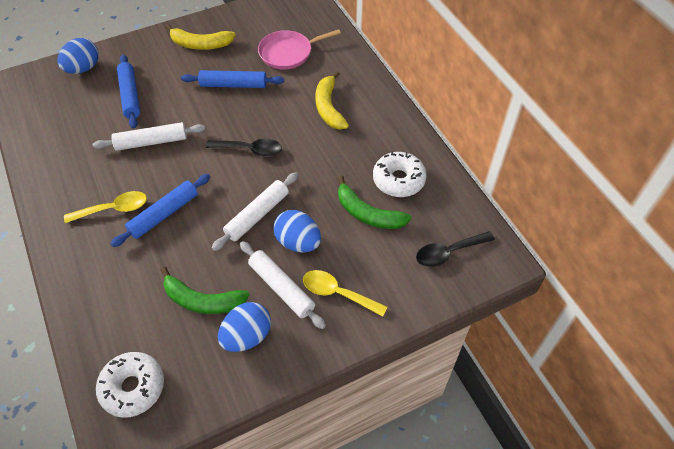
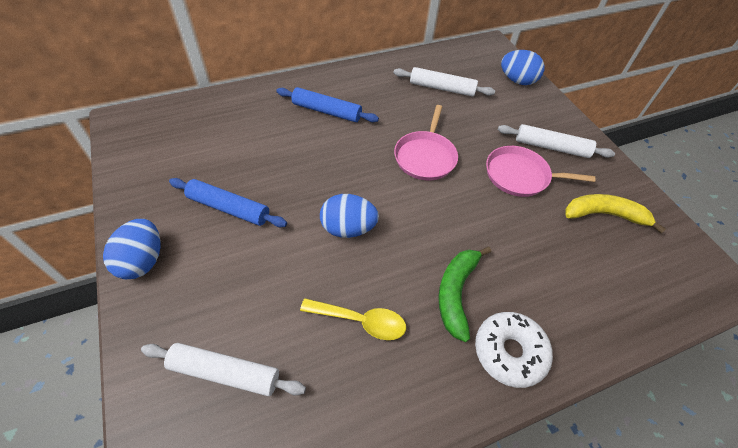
black spoon: 2 -> 0
blue rolling pin: 3 -> 2
green banana: 2 -> 1
pink pan: 1 -> 2
white donut: 2 -> 1
yellow banana: 2 -> 1
yellow spoon: 2 -> 1

